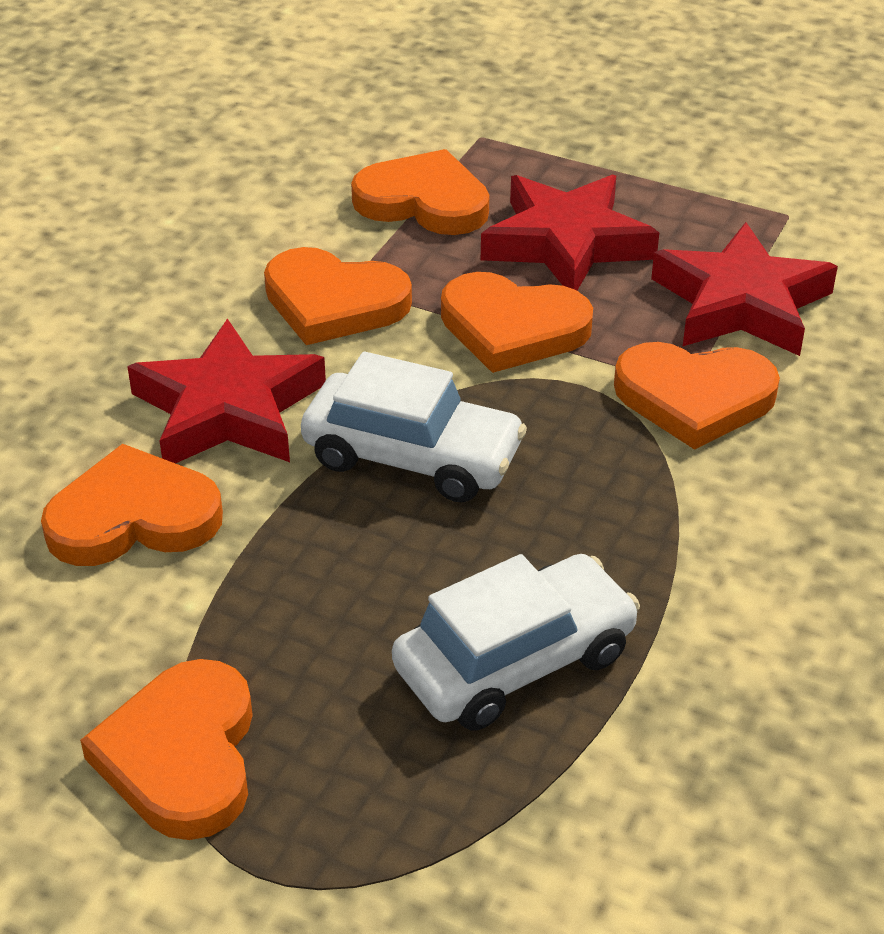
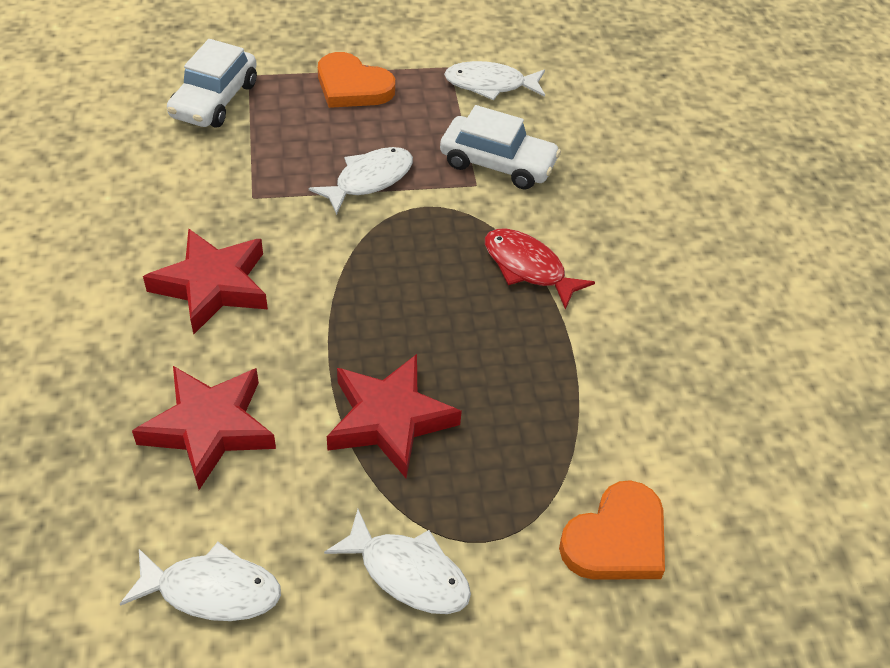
orange heart: 6 -> 2
red fish: 0 -> 1
white fish: 0 -> 4

